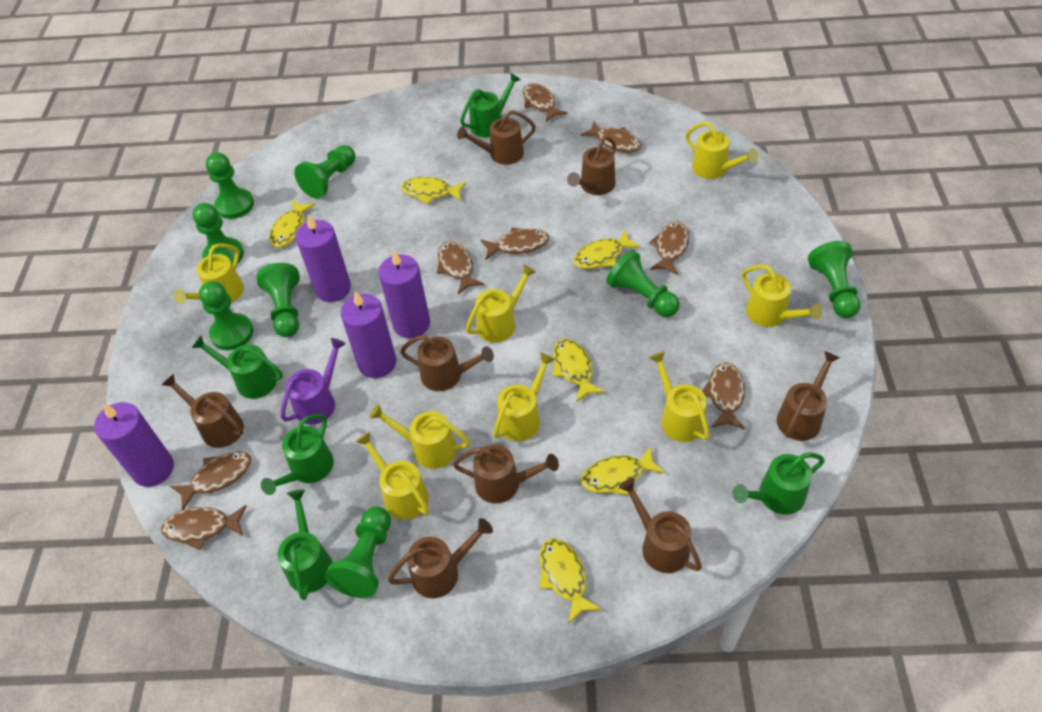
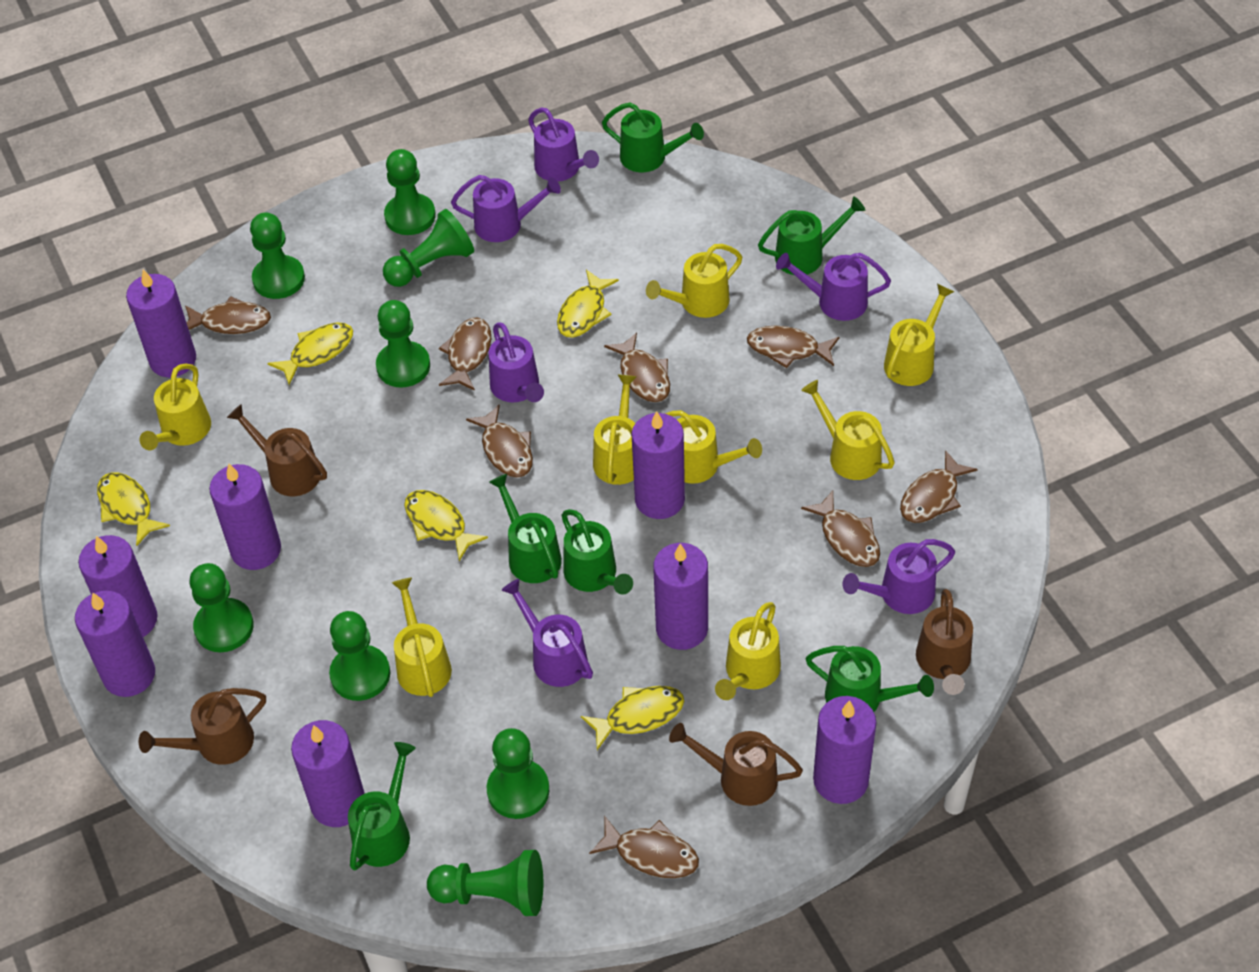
brown watering can: 8 -> 4
green watering can: 5 -> 6
purple candle: 4 -> 8
purple watering can: 1 -> 6
yellow fish: 6 -> 5

